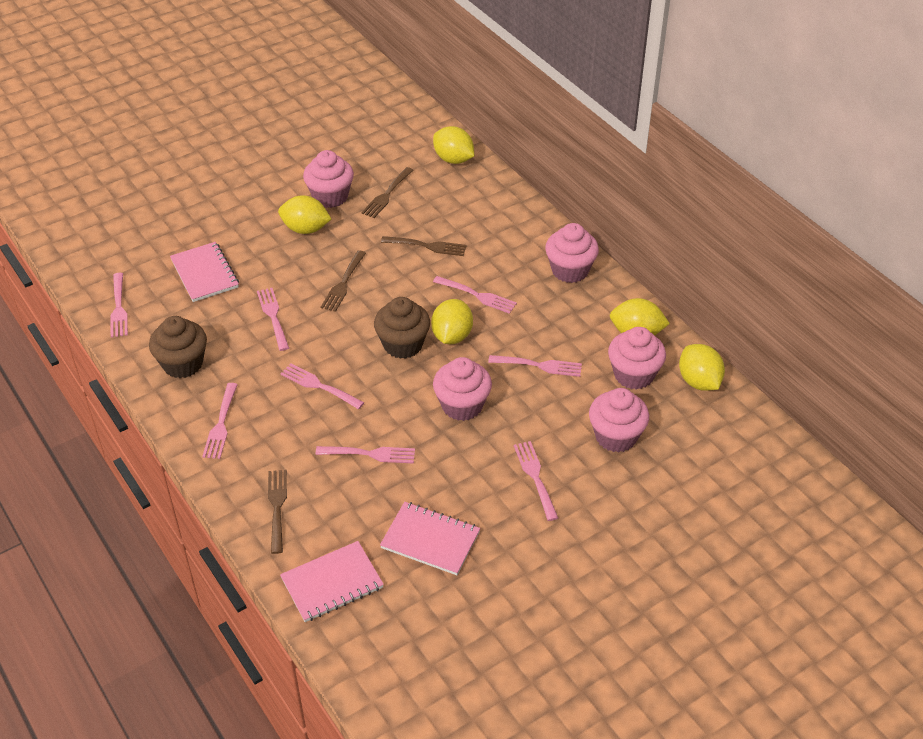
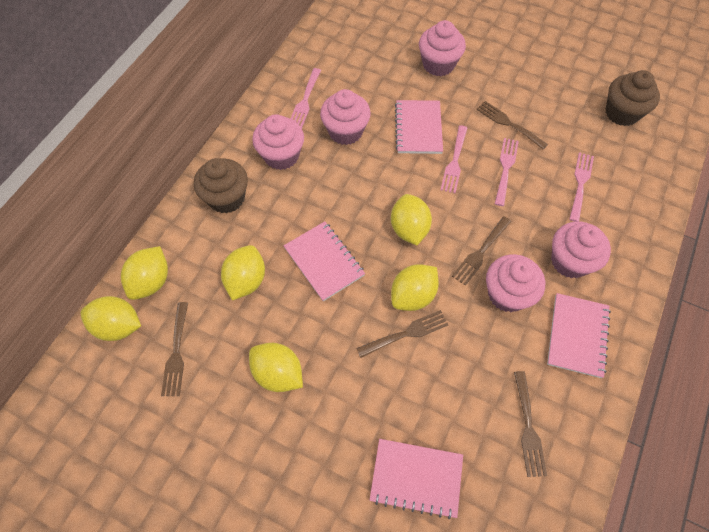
brown fork: 4 -> 5
pink fork: 8 -> 4
pink notebook: 3 -> 4
yellow lemon: 5 -> 6

